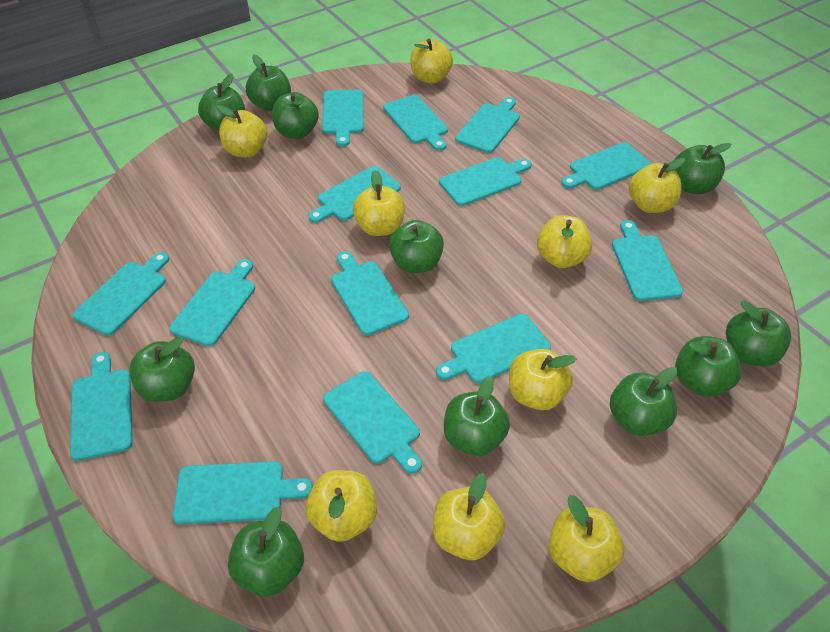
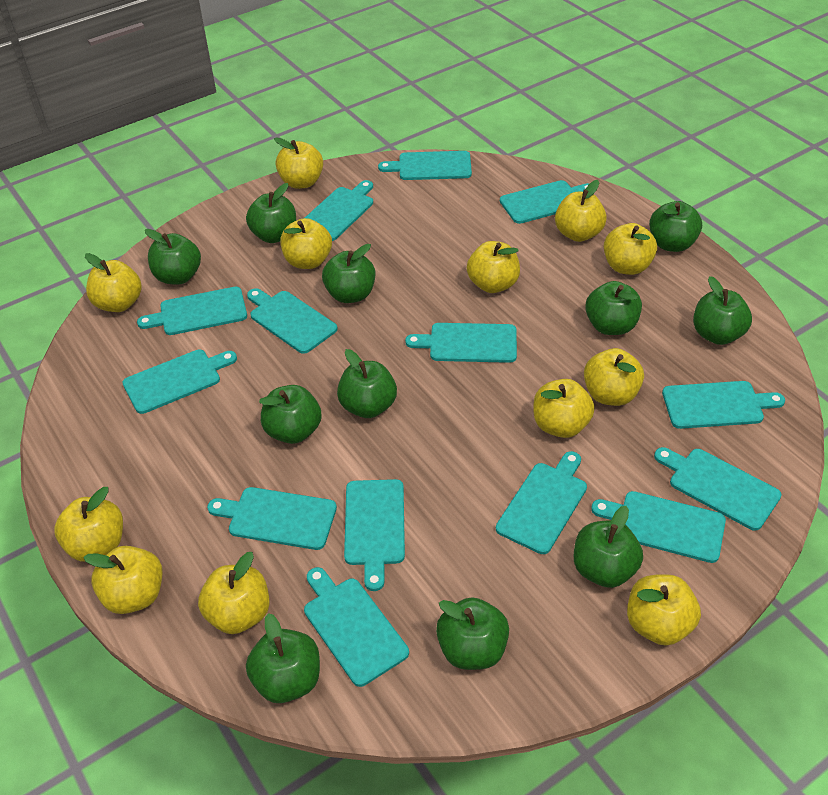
yellow apple: 9 -> 12

